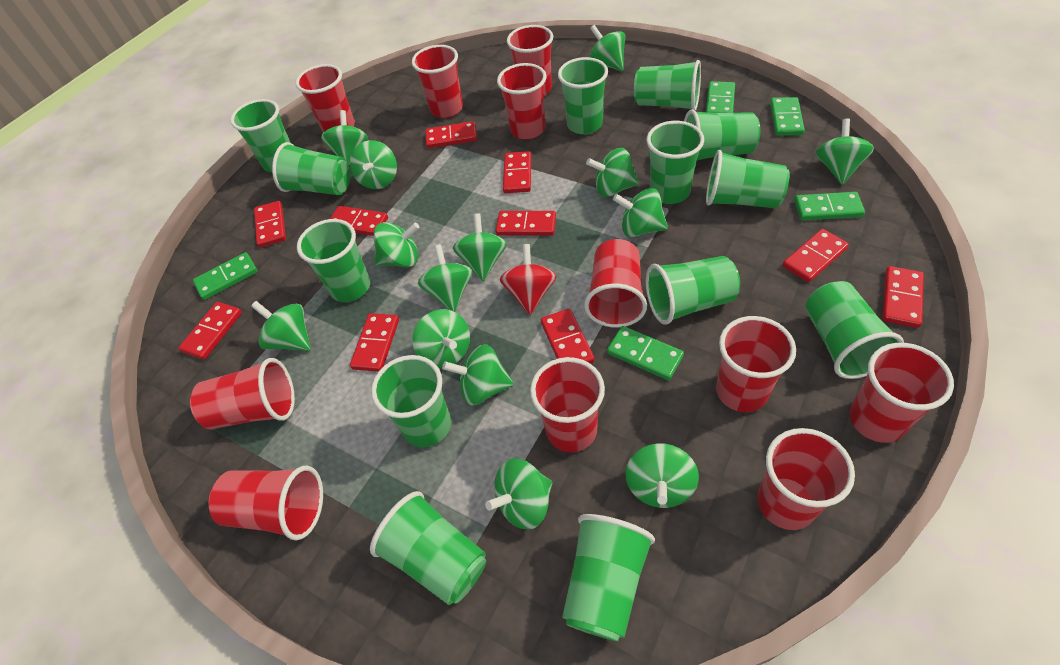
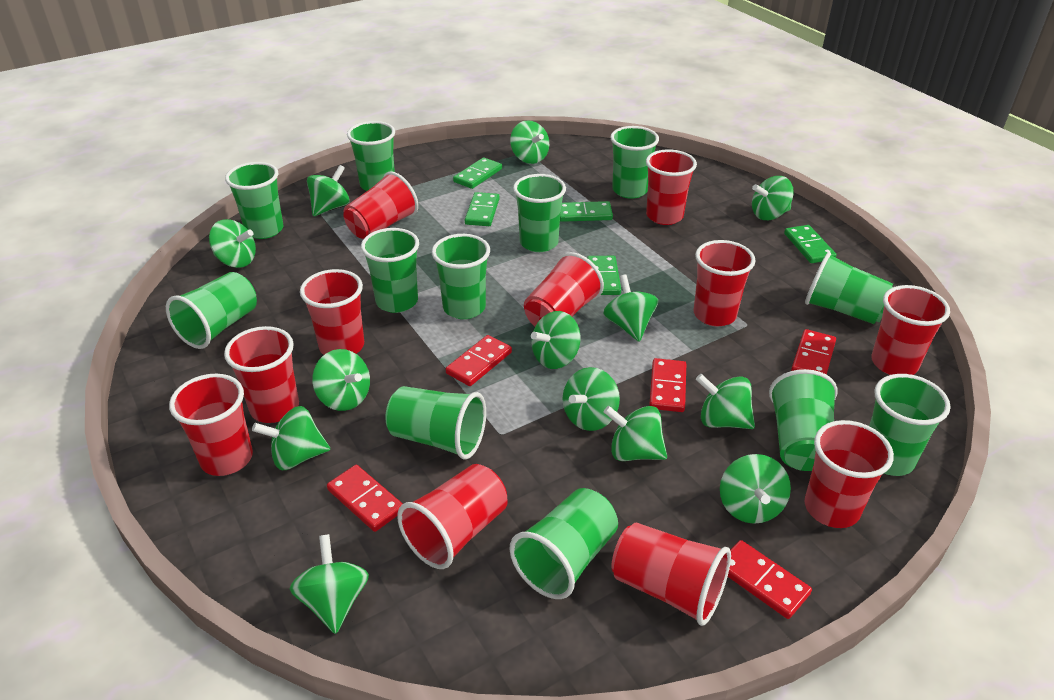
green cup: 13 -> 12
green spinning top: 14 -> 13
red domino: 10 -> 5
red spinning top: 1 -> 0

